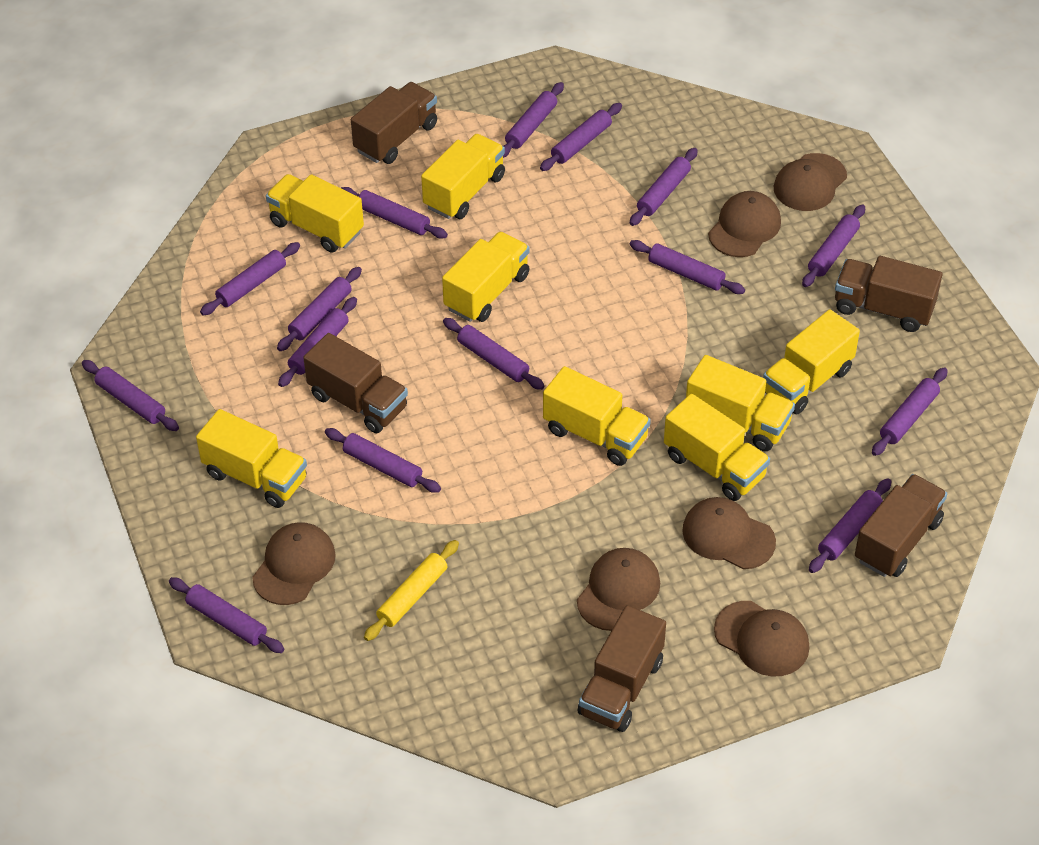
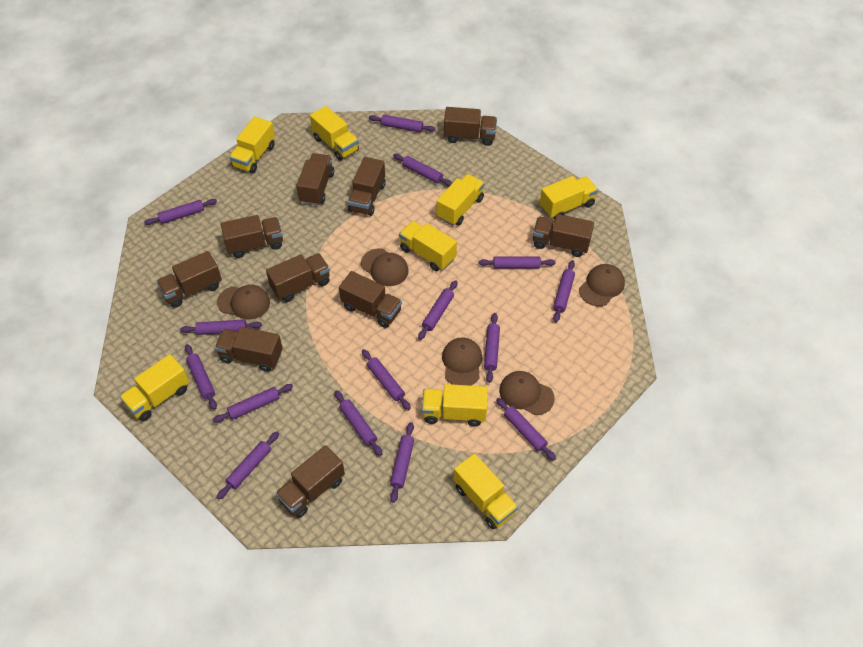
brown cap: 6 -> 5
brown truck: 5 -> 10
yellow rolling pin: 1 -> 0

